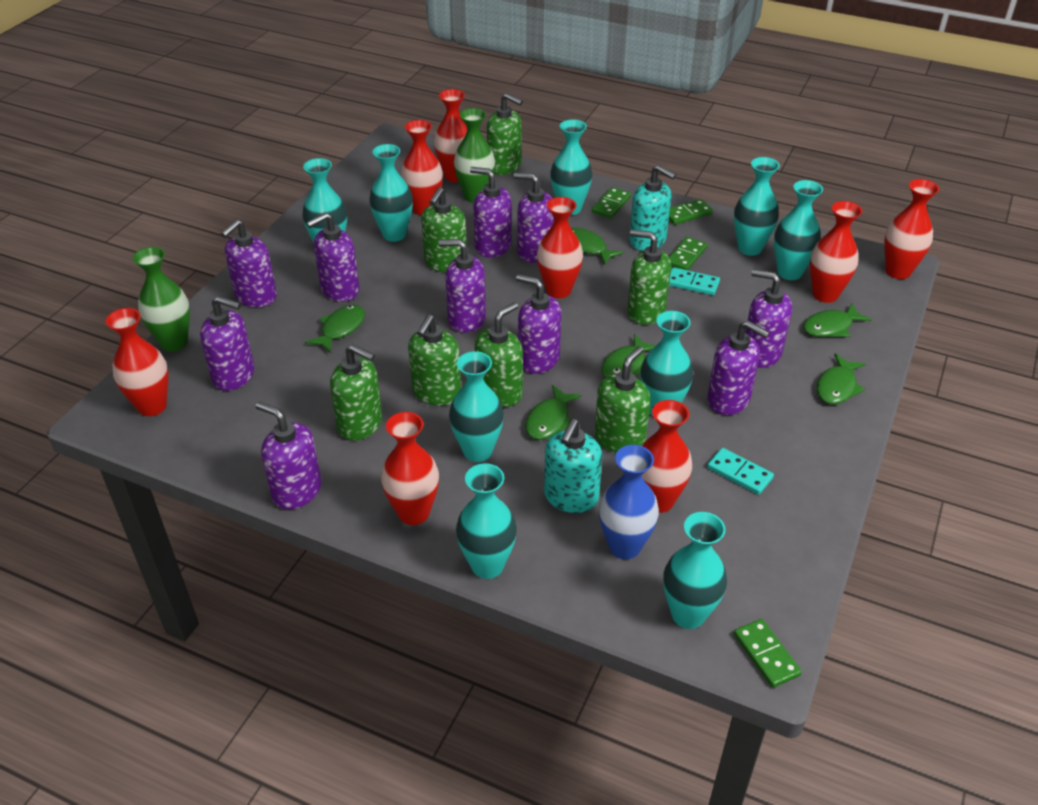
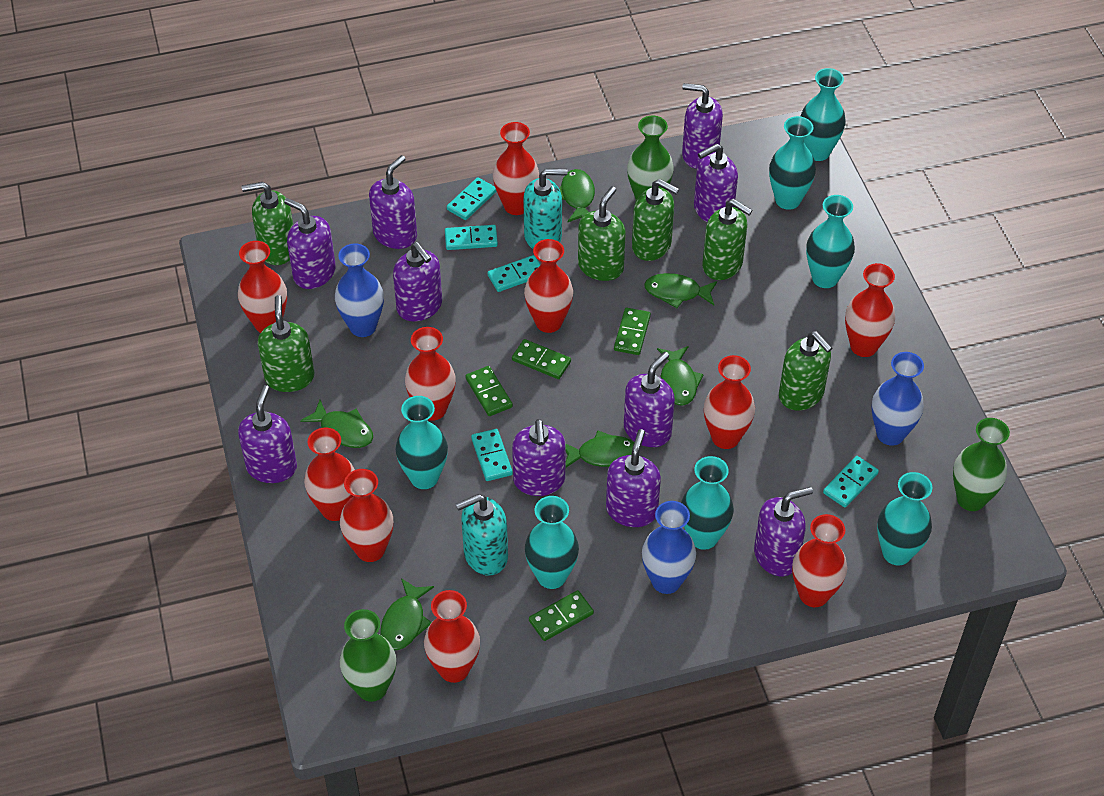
blue vase: 1 -> 3
green soap dispenser: 7 -> 6
green vase: 2 -> 3
red vase: 8 -> 10
turquoise domino: 2 -> 5
turquoise vase: 9 -> 7

